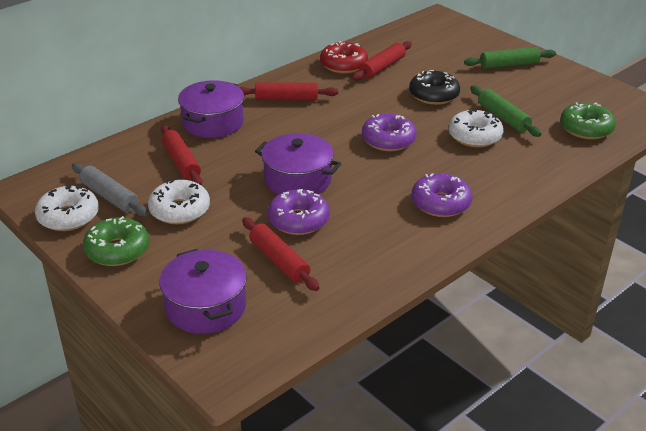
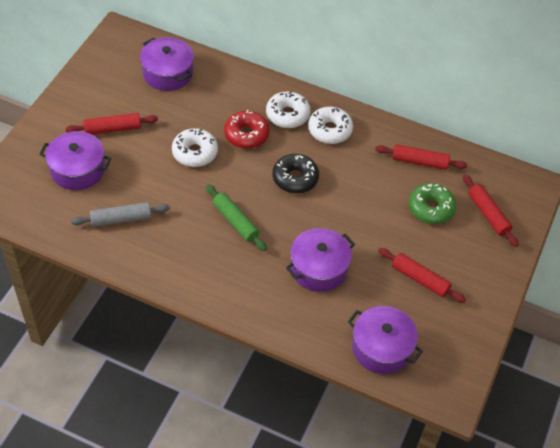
green donut: 2 -> 1
green rolling pin: 2 -> 1
purple donut: 3 -> 0
purple pot: 3 -> 4

